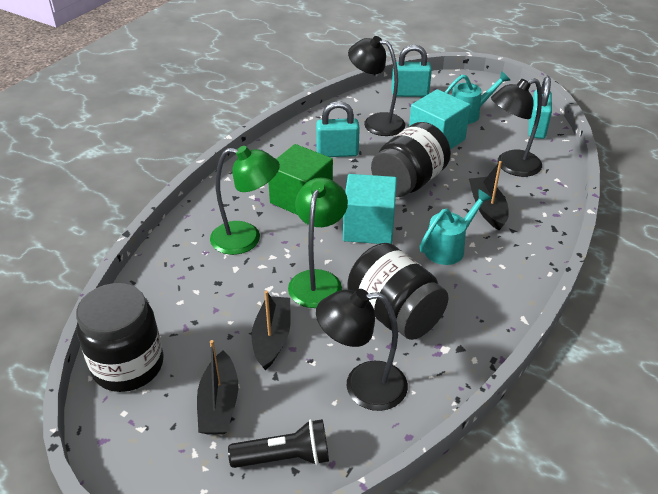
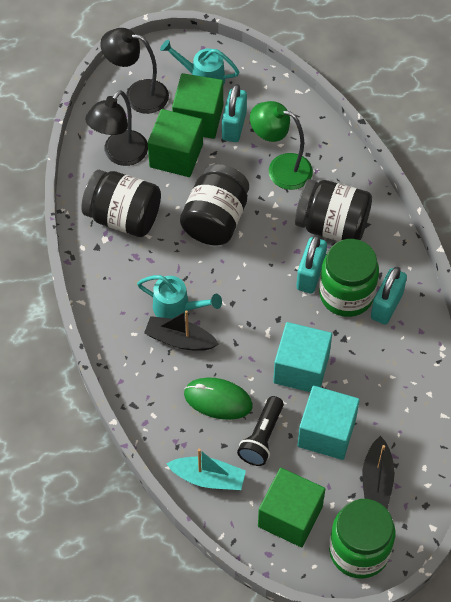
black boat: 3 -> 2
black lamp: 3 -> 2
green cube: 1 -> 3
green jar: 0 -> 2
green lamp: 2 -> 1
green mouse: 0 -> 1
turquoise boat: 0 -> 1

